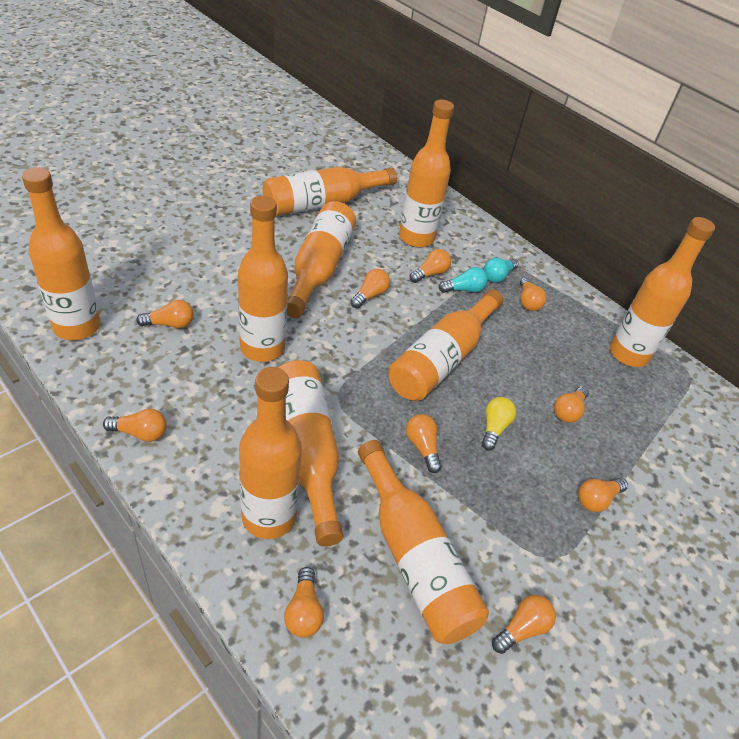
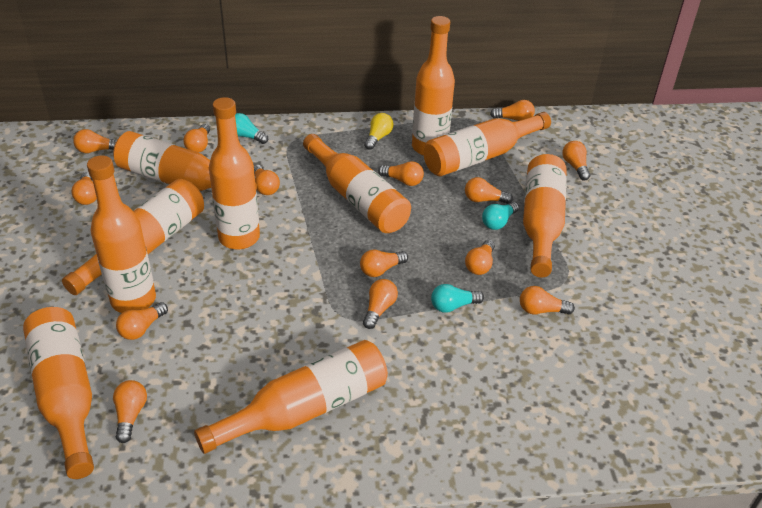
orange light bulb: 10 -> 14
turquoise light bulb: 2 -> 3

